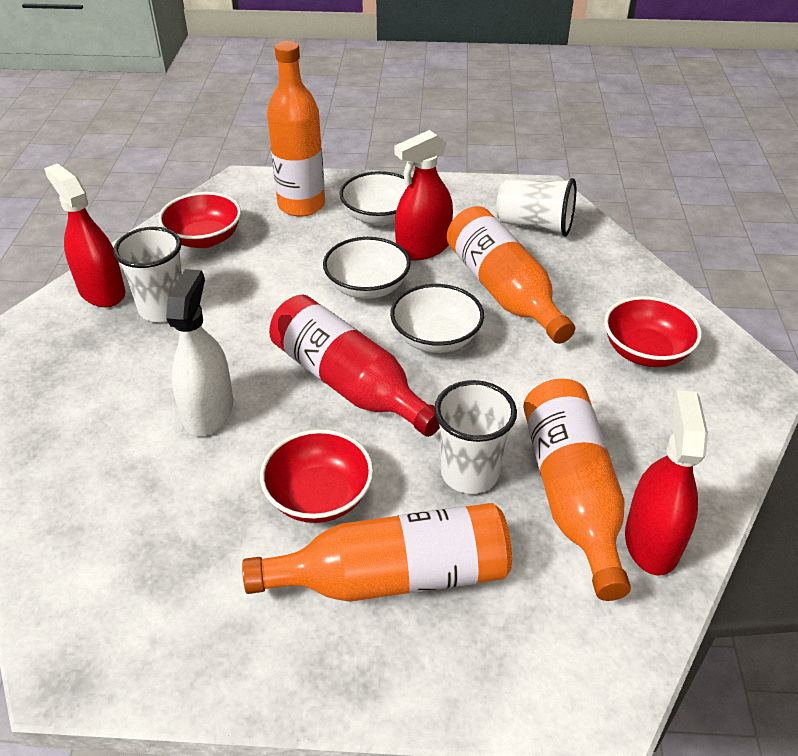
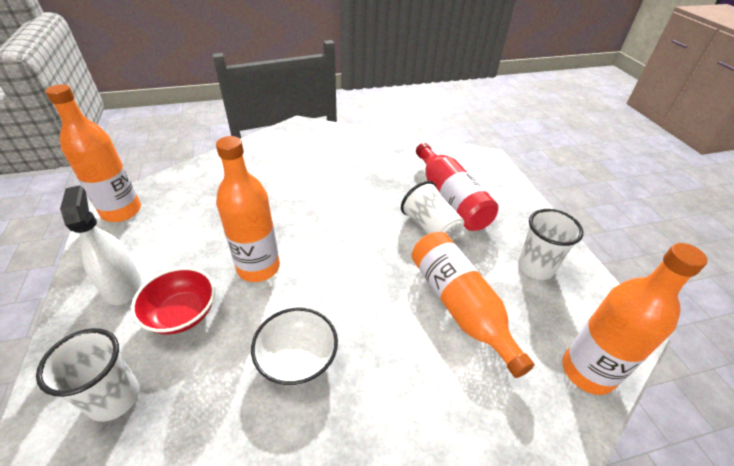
red bowl: 3 -> 1
red spray bottle: 3 -> 0
white bowl: 3 -> 1

